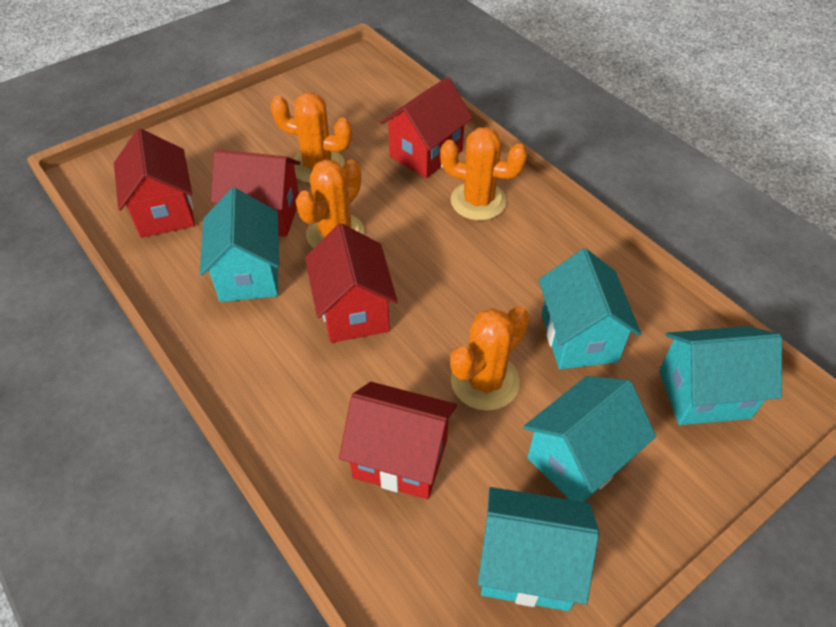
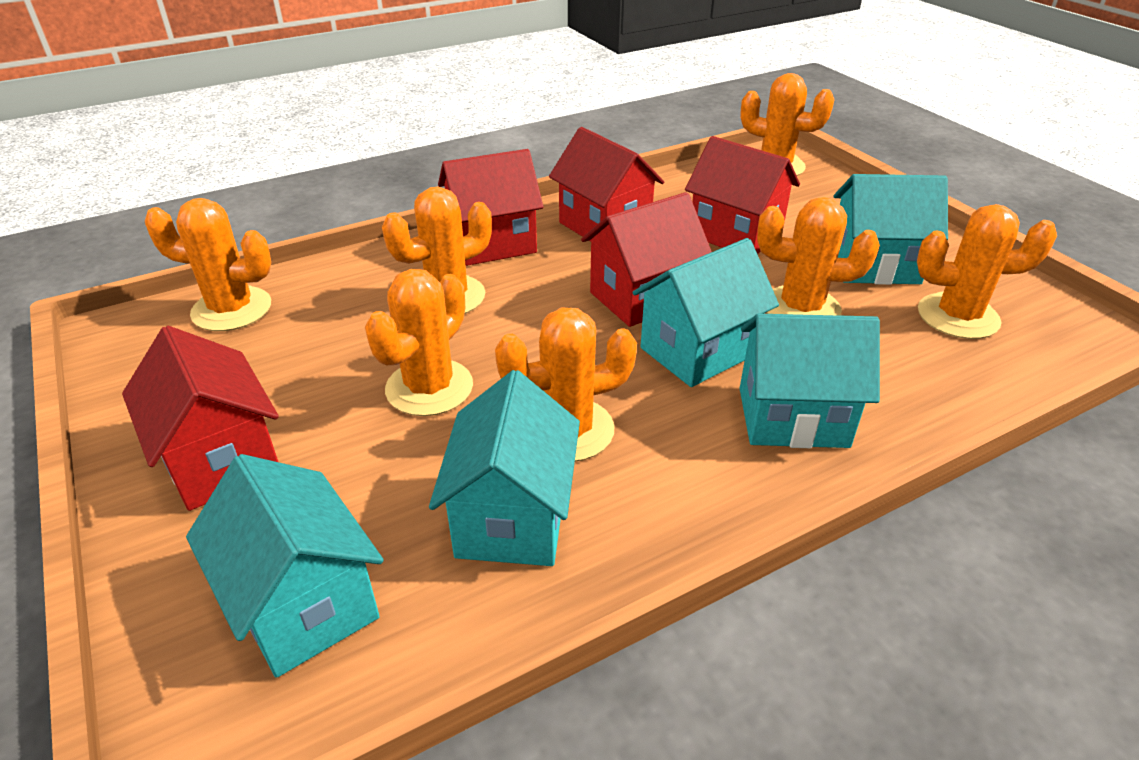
orange cactus: 4 -> 7

